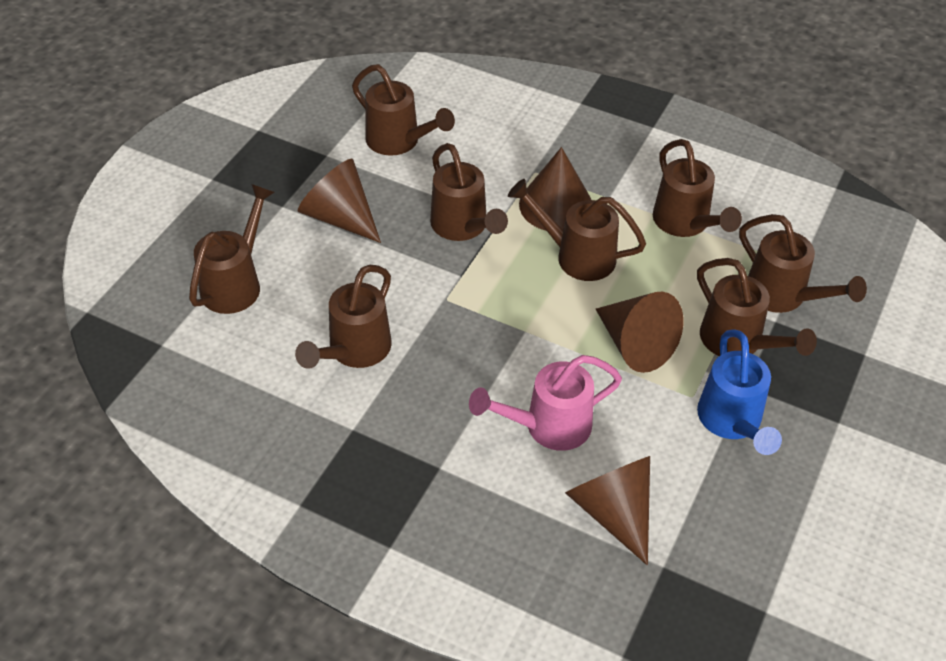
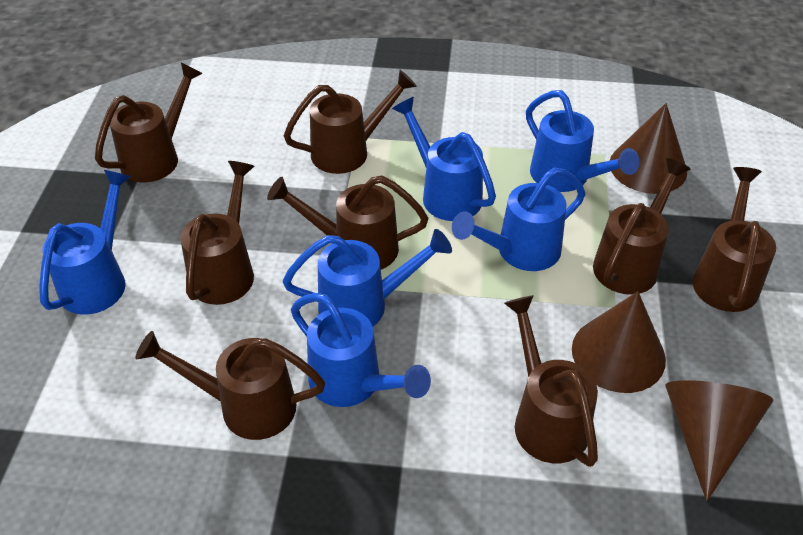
blue watering can: 1 -> 6
brown cone: 4 -> 3
pink watering can: 1 -> 0

